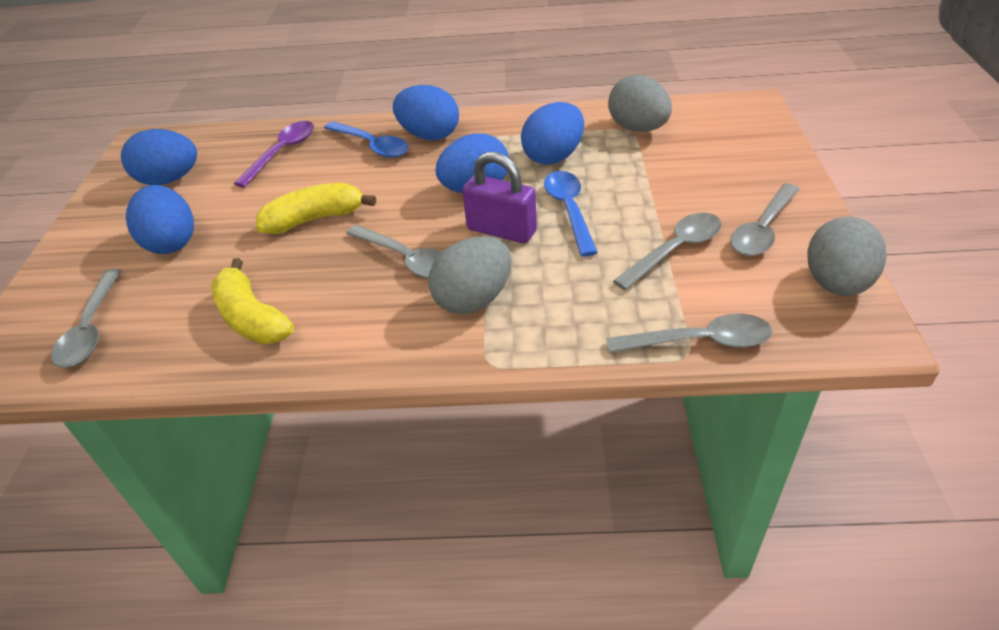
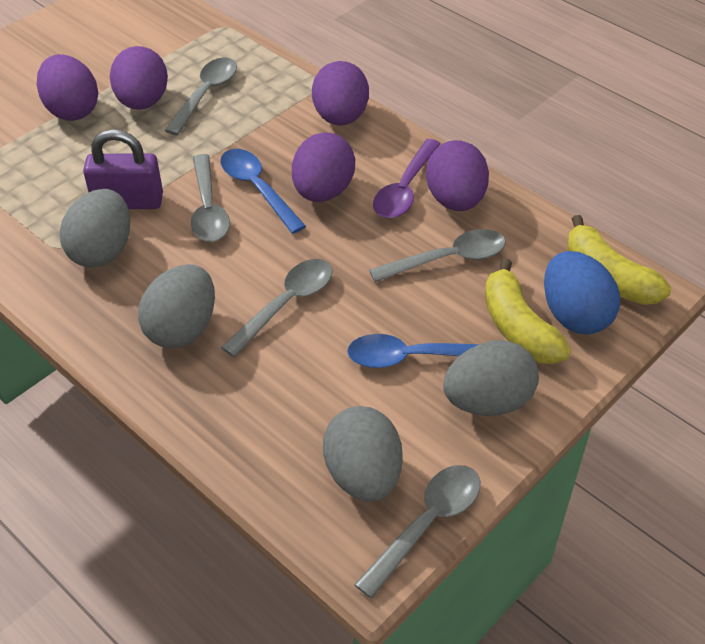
blue egg: 5 -> 1
grey egg: 3 -> 4
purple egg: 0 -> 5

